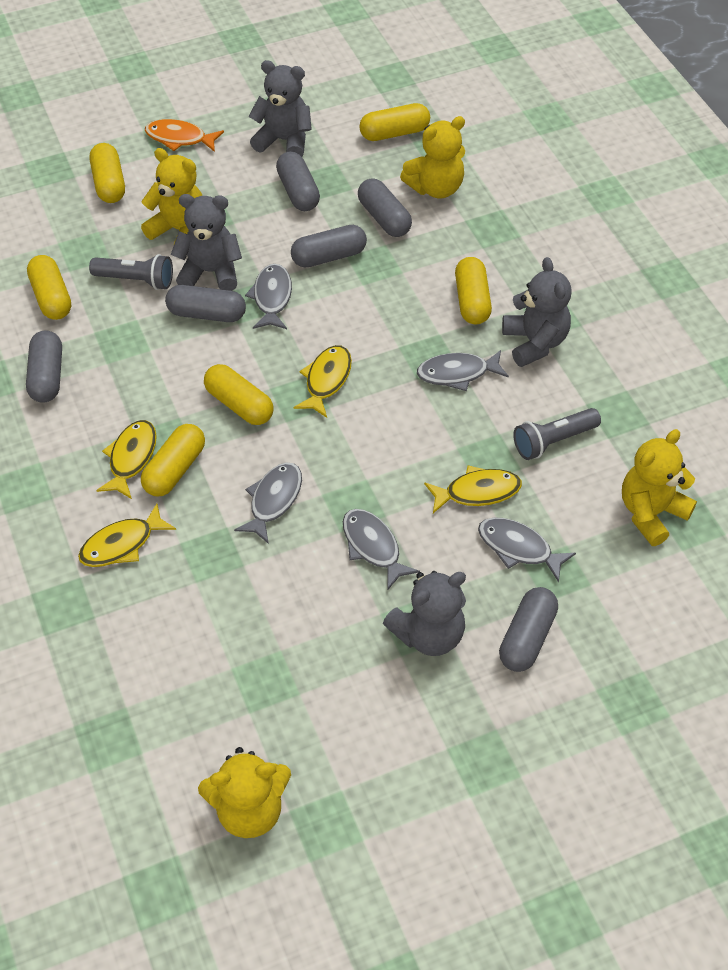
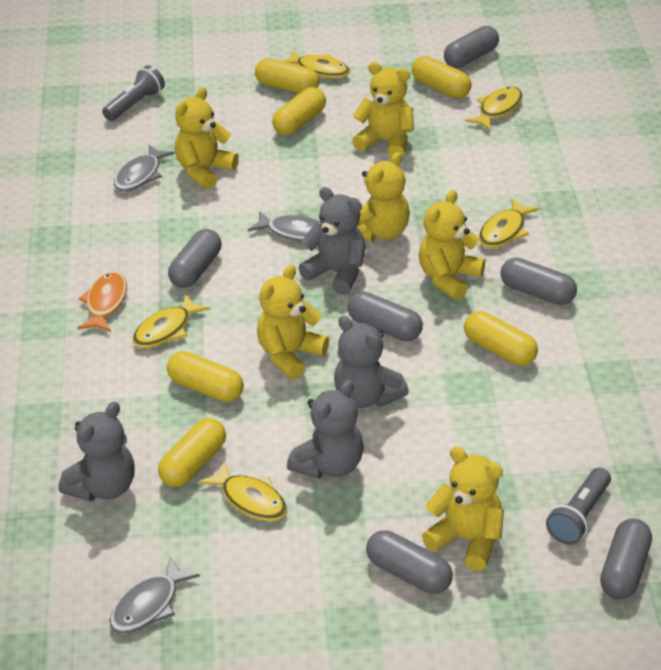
grey fish: 5 -> 3
yellow fish: 4 -> 5
yellow teddy bear: 4 -> 6

